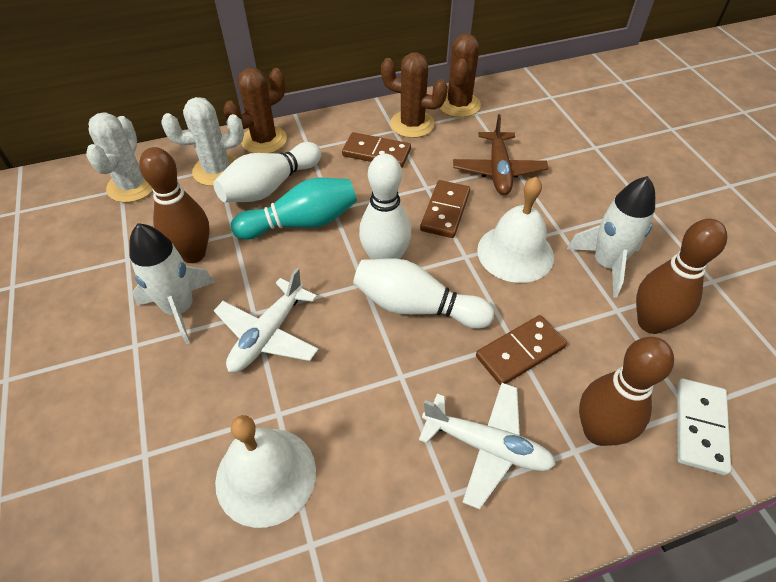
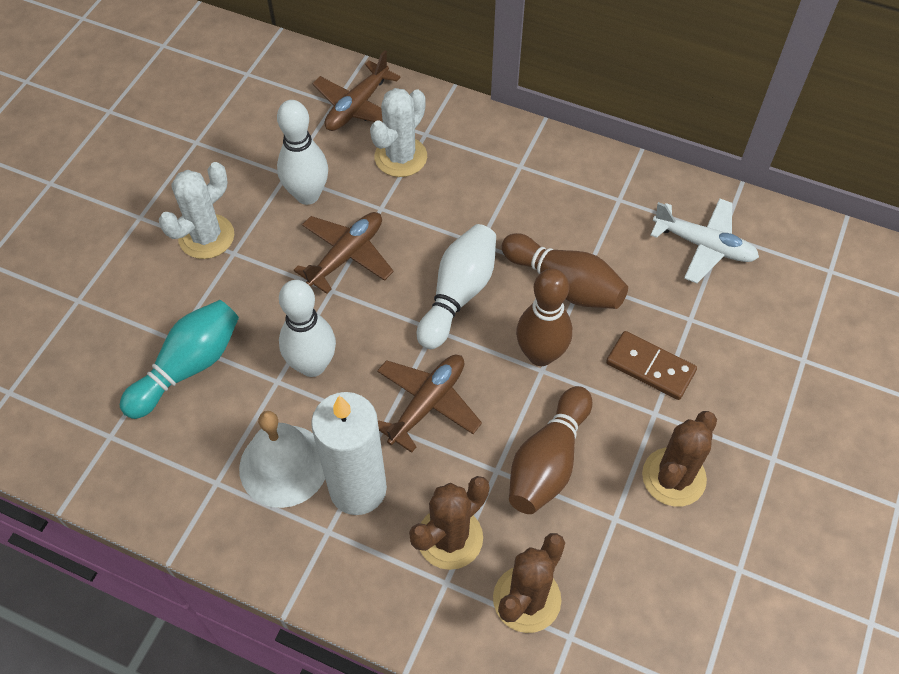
brown domino: 3 -> 1
brown plane: 1 -> 3
white bell: 2 -> 1
white candle: 0 -> 1
white domino: 1 -> 0
white plane: 2 -> 1
white rocket: 2 -> 0

